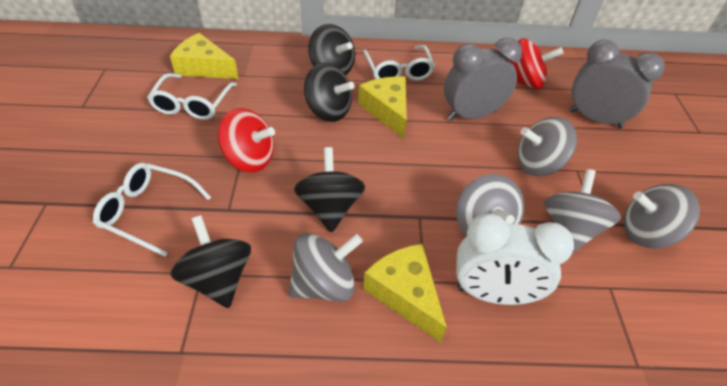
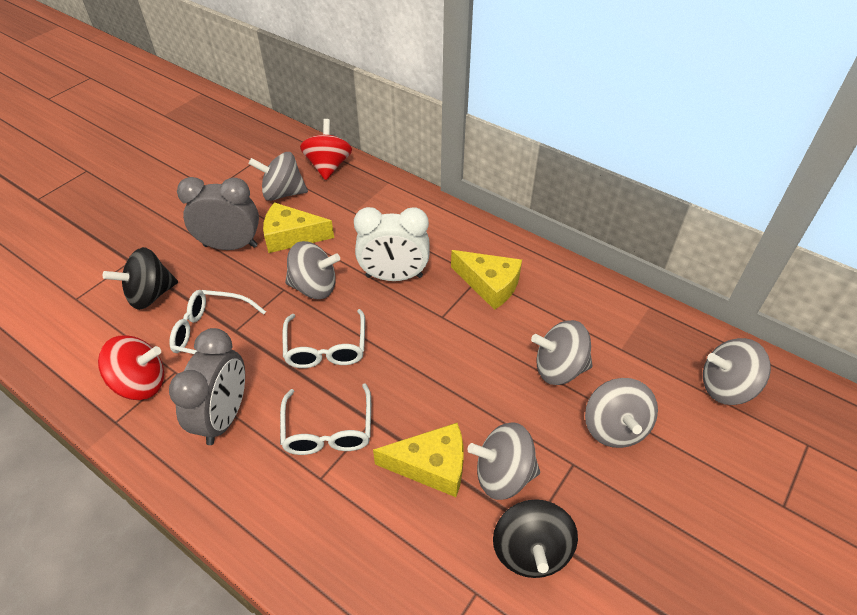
black spinning top: 4 -> 2
grey spinning top: 5 -> 6

